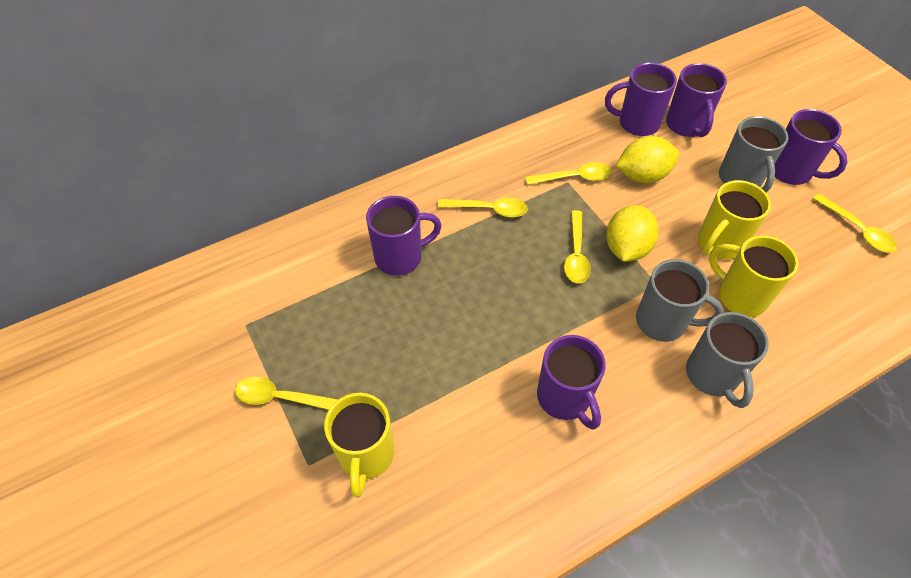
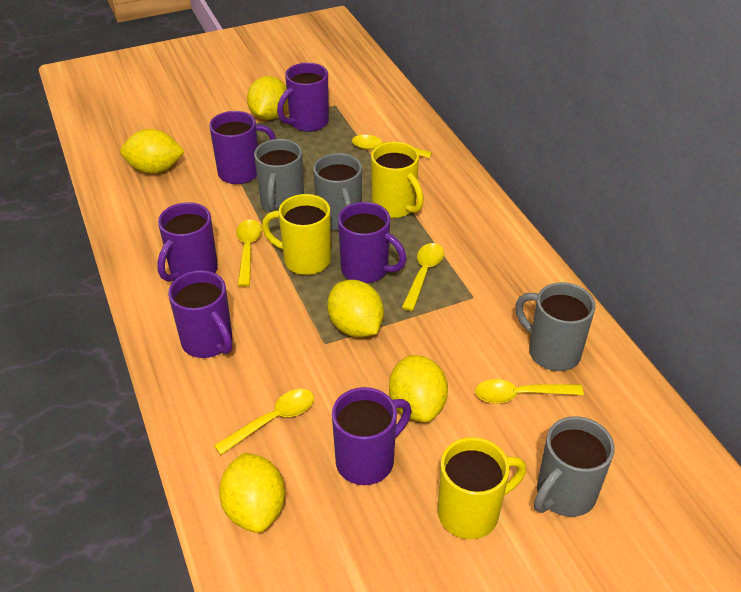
grey mug: 3 -> 4
purple mug: 5 -> 6
yellow lemon: 2 -> 5

